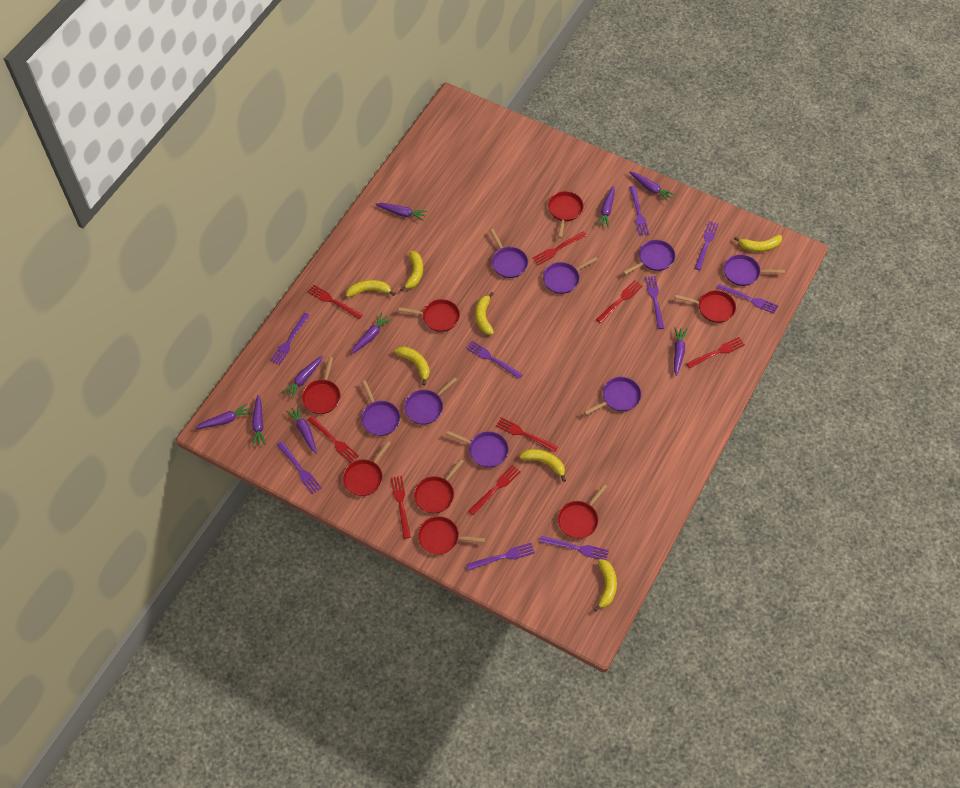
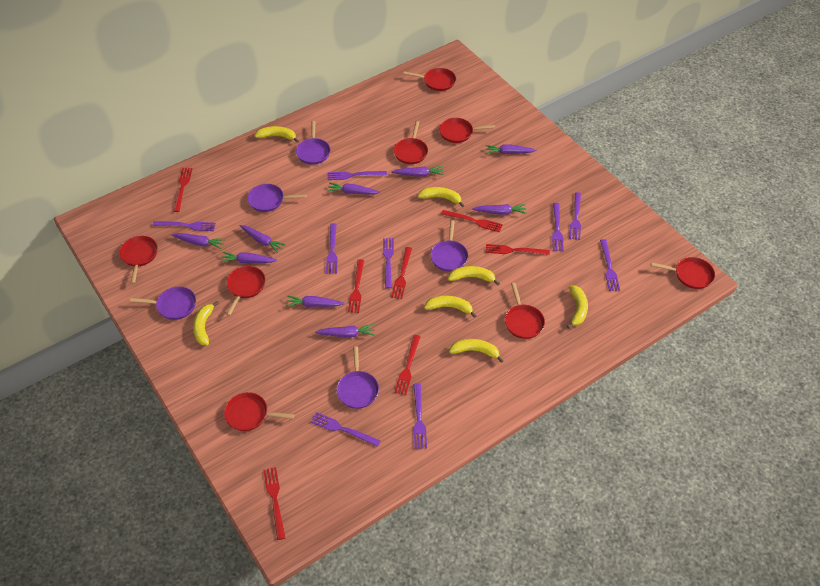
purple pan: 8 -> 5
red fork: 8 -> 7

